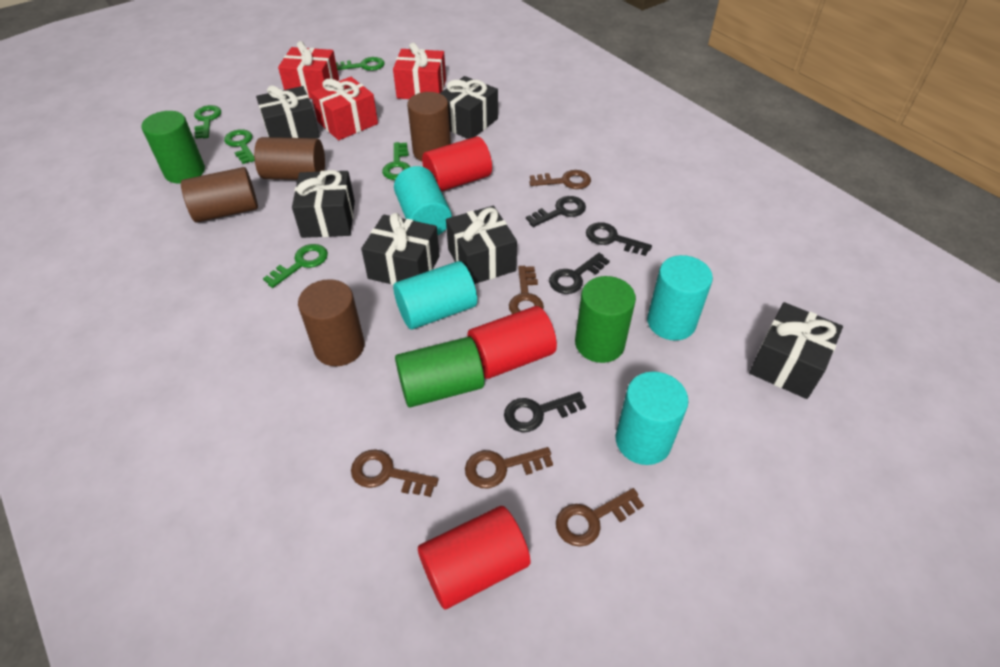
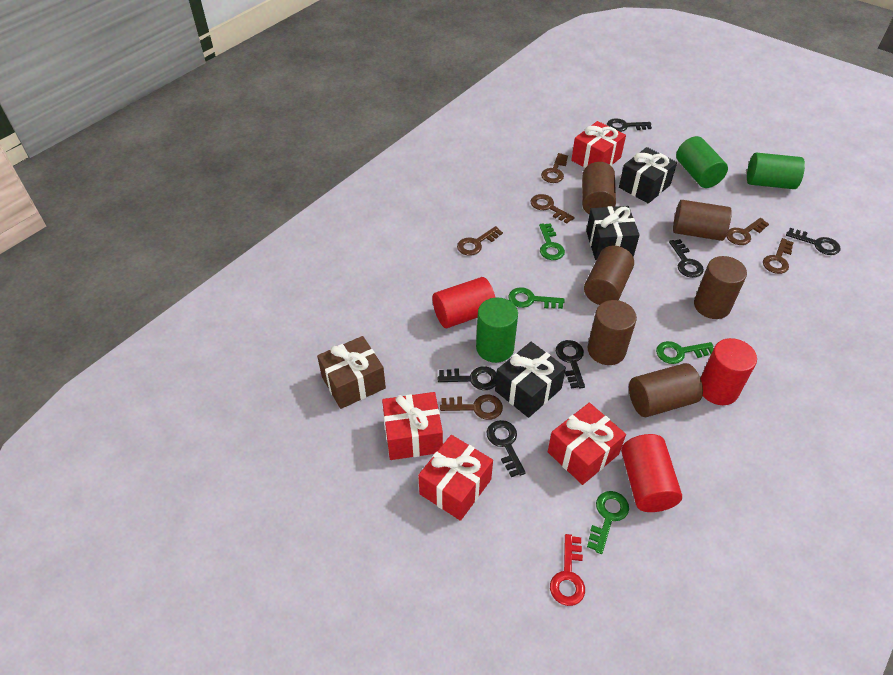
black gift: 6 -> 3
black key: 4 -> 6
brown cylinder: 4 -> 6
brown gift: 0 -> 1
brown key: 5 -> 6
green key: 5 -> 4
red gift: 3 -> 4
red key: 0 -> 1
turquoise cylinder: 4 -> 0

